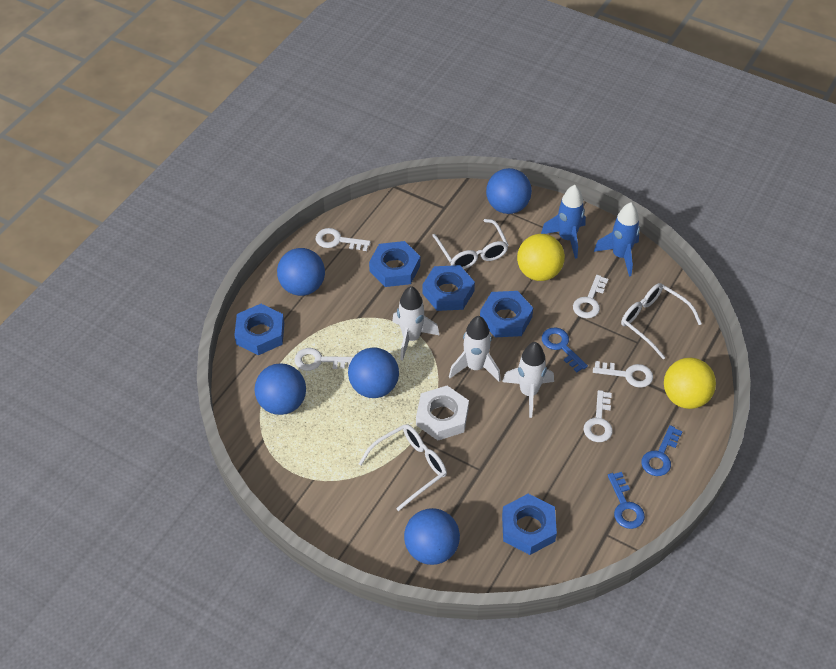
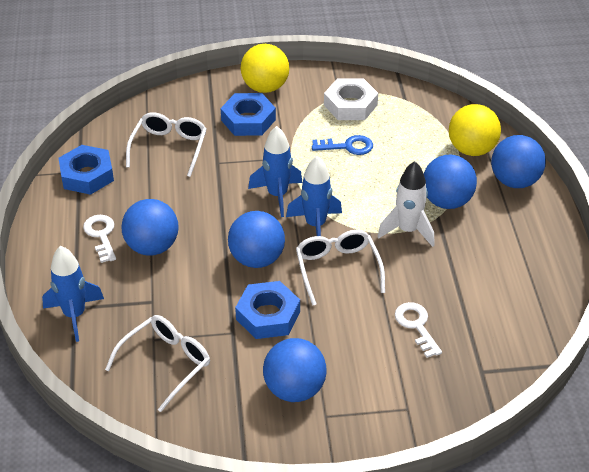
blue key: 3 -> 1
blue nut: 5 -> 3
blue rocket: 2 -> 3
white key: 5 -> 2
white rocket: 3 -> 1

